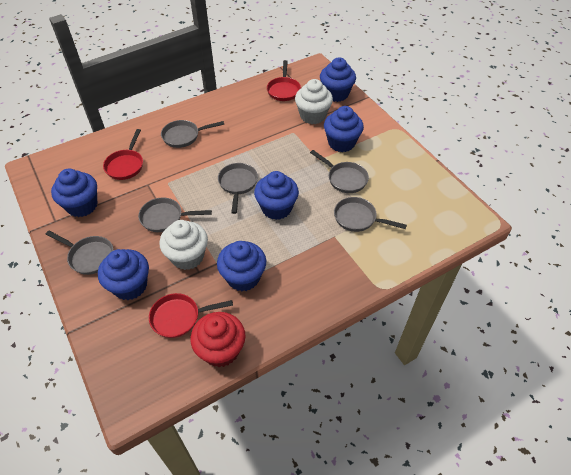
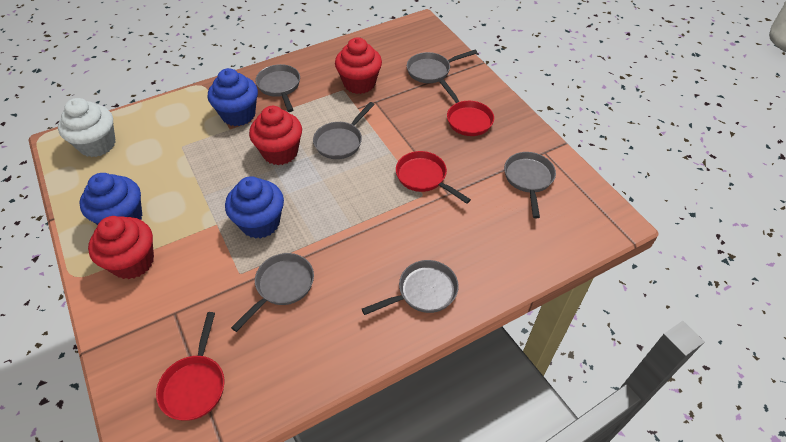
blue cupcake: 6 -> 3
red cupcake: 1 -> 3
white cupcake: 2 -> 1

